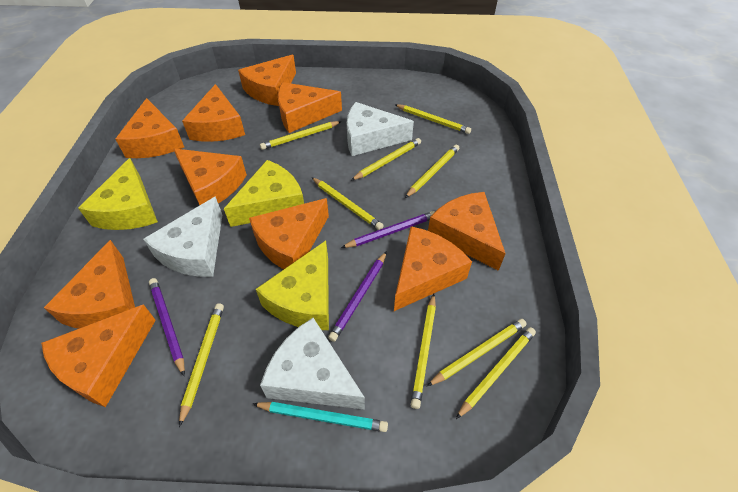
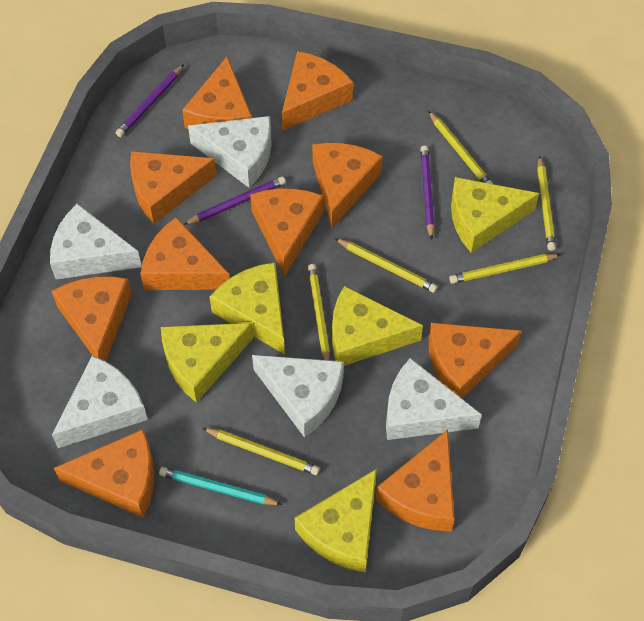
white cheese: 3 -> 5
yellow cheese: 3 -> 5
yellow pencil: 9 -> 6

